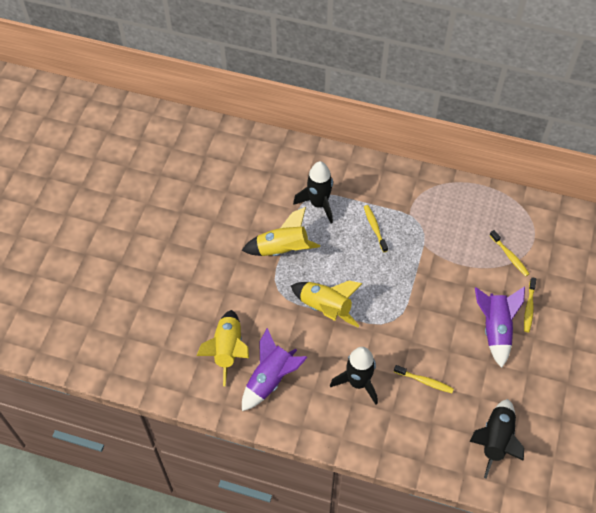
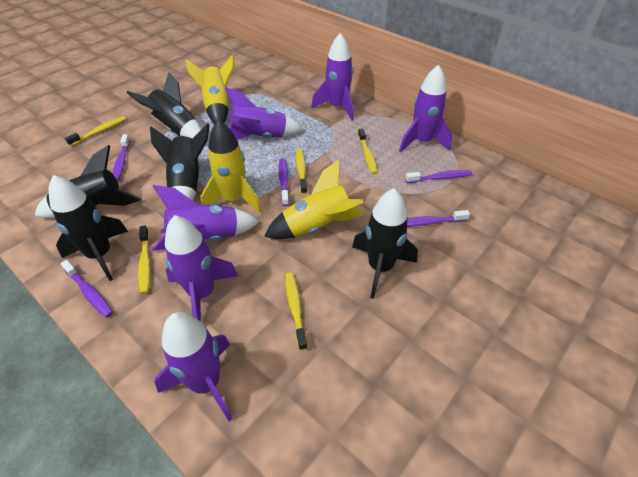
black rocket: 3 -> 5
purple rocket: 2 -> 6
purple toothbrush: 0 -> 5
yellow toothbrush: 4 -> 5

